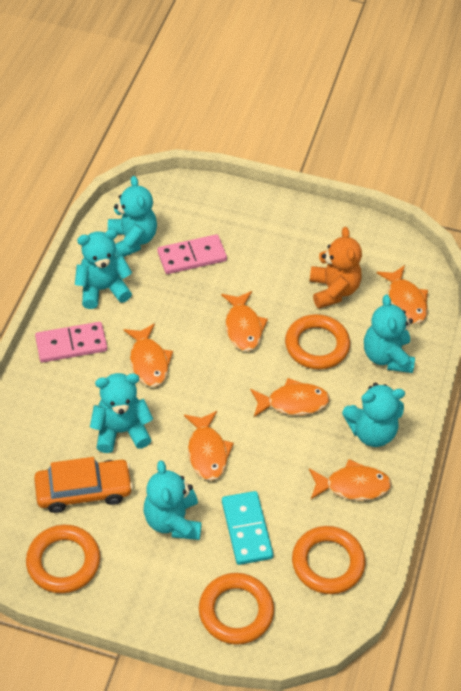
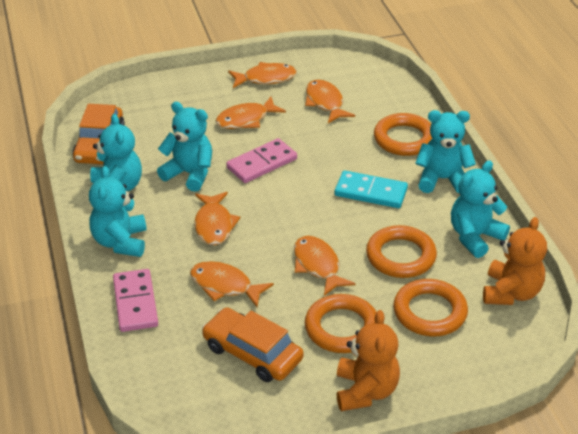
orange car: 1 -> 2
orange teddy bear: 1 -> 2
turquoise teddy bear: 6 -> 5

